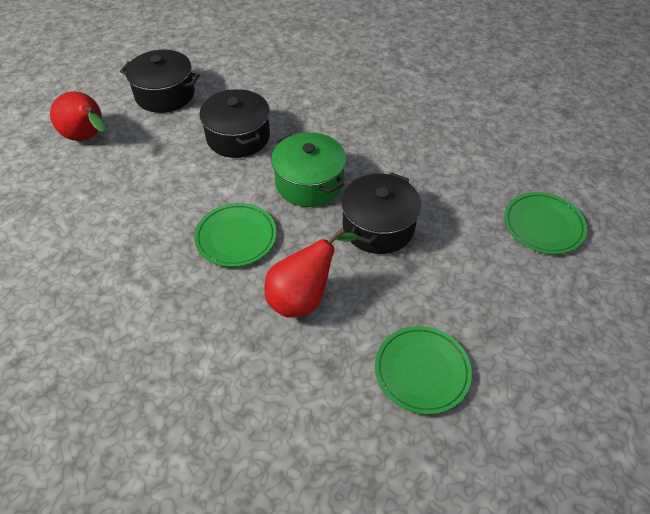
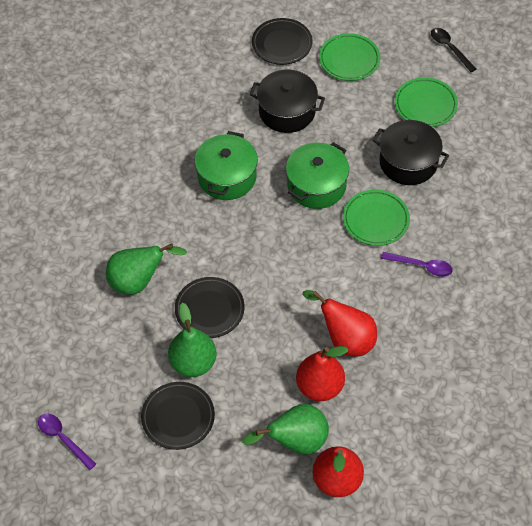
black plate: 0 -> 3
black pot: 3 -> 2
black spoon: 0 -> 1
green pear: 0 -> 3
green pot: 1 -> 2
purple spoon: 0 -> 2
red pear: 2 -> 3

